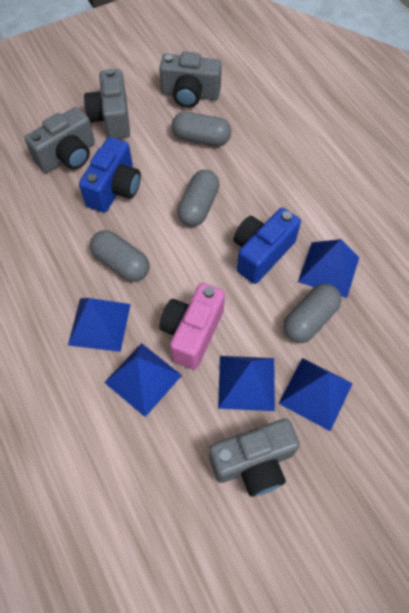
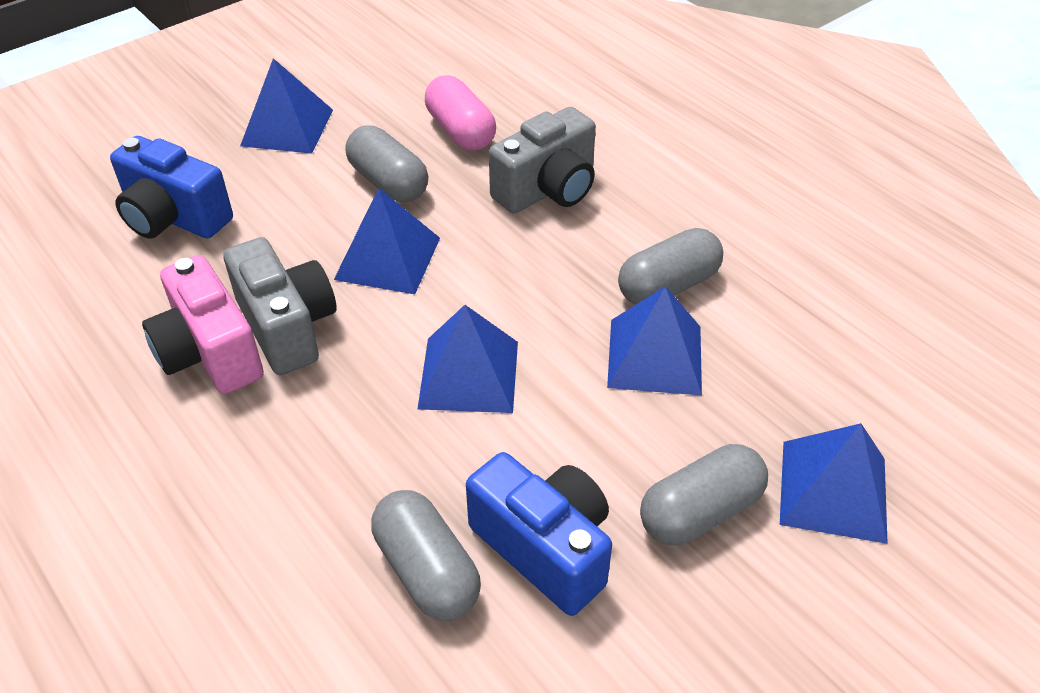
grey camera: 4 -> 2
pink capsule: 0 -> 1

